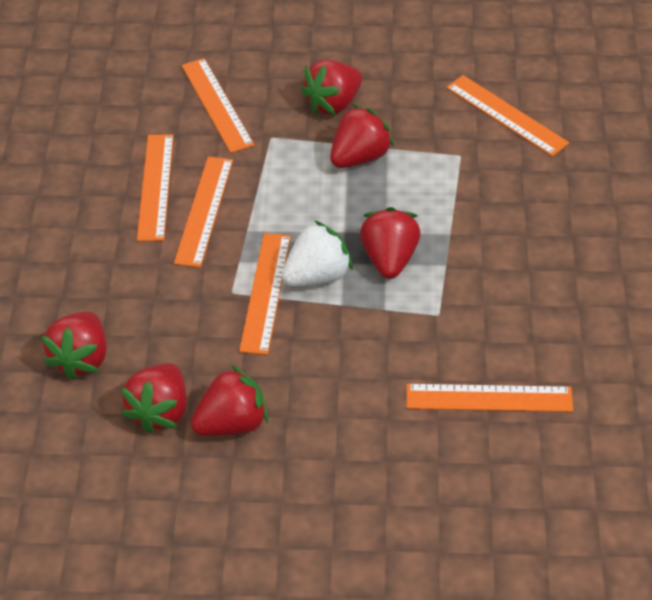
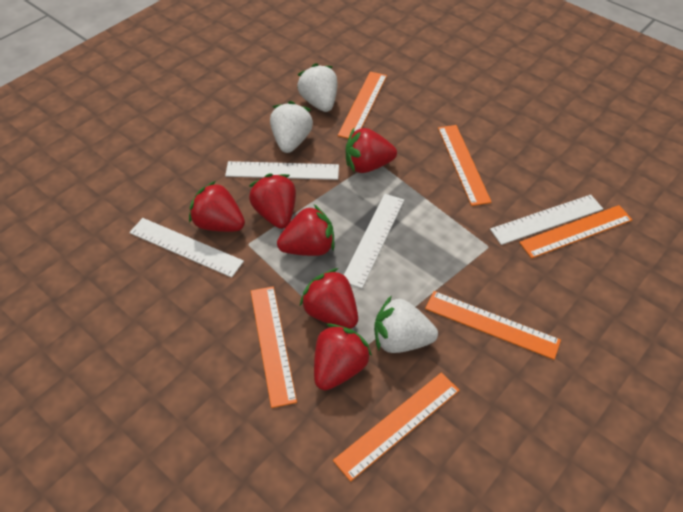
white ruler: 0 -> 4
white strawberry: 1 -> 3

